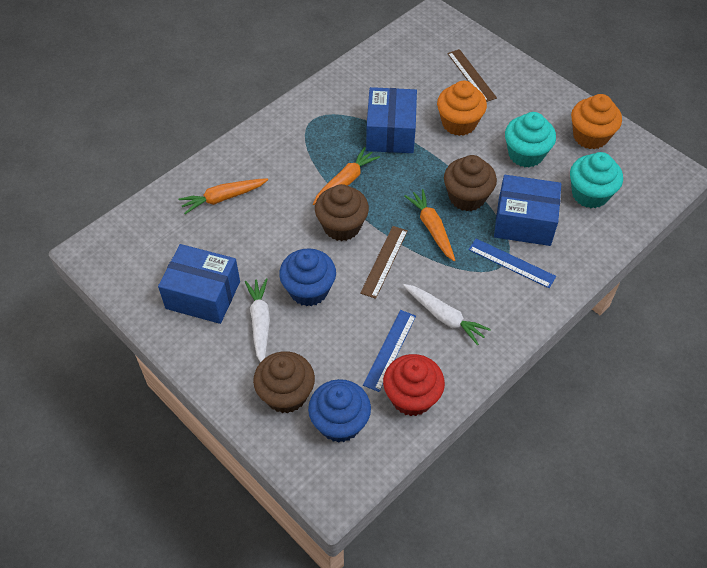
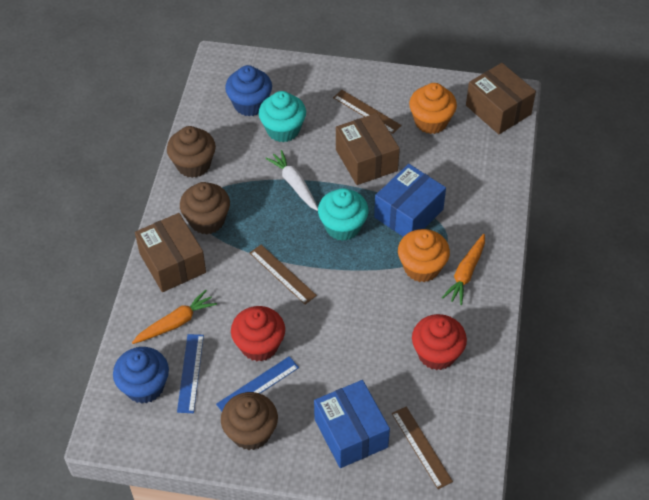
blue box: 3 -> 2
brown box: 0 -> 3
brown ruler: 2 -> 3
orange carrot: 3 -> 2
red cupcake: 1 -> 2
white carrot: 2 -> 1

